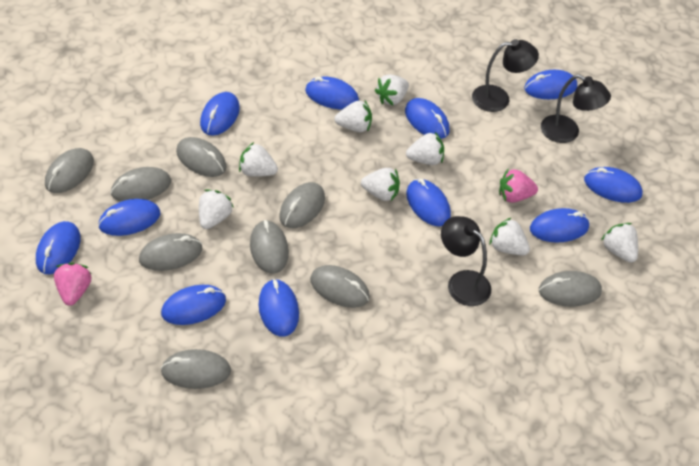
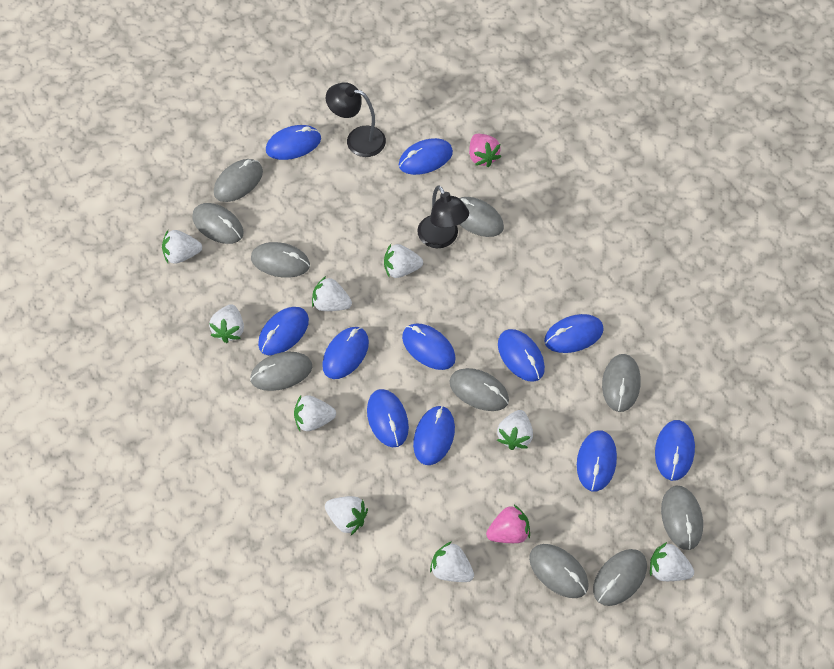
black lamp: 3 -> 2
grey mouse: 9 -> 10
white strawberry: 8 -> 9

